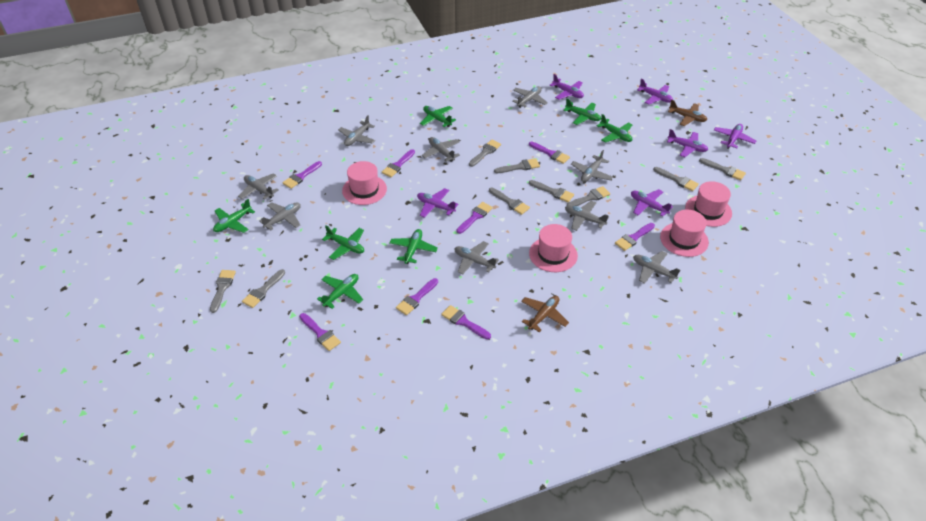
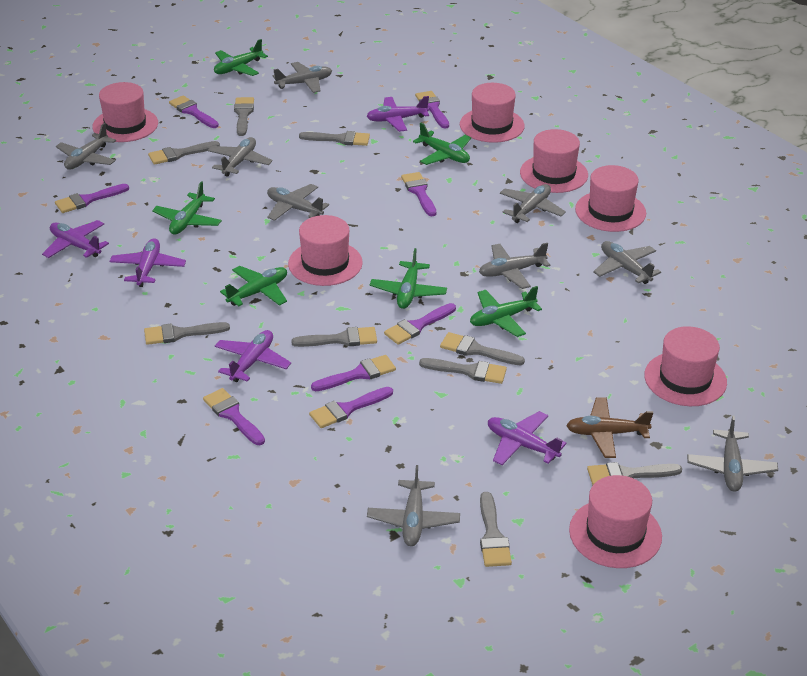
brown plane: 2 -> 1
green plane: 7 -> 6
pink hat: 4 -> 7
purple plane: 6 -> 5

